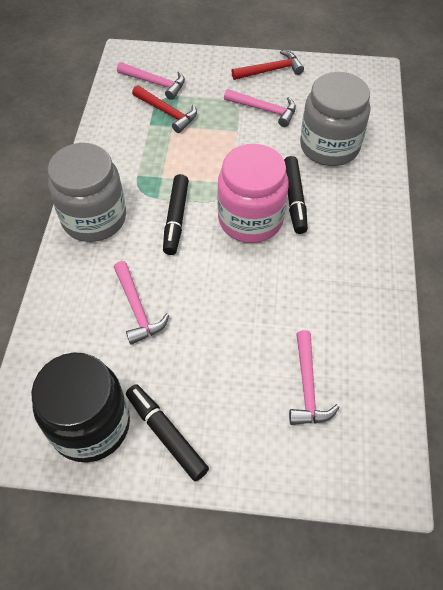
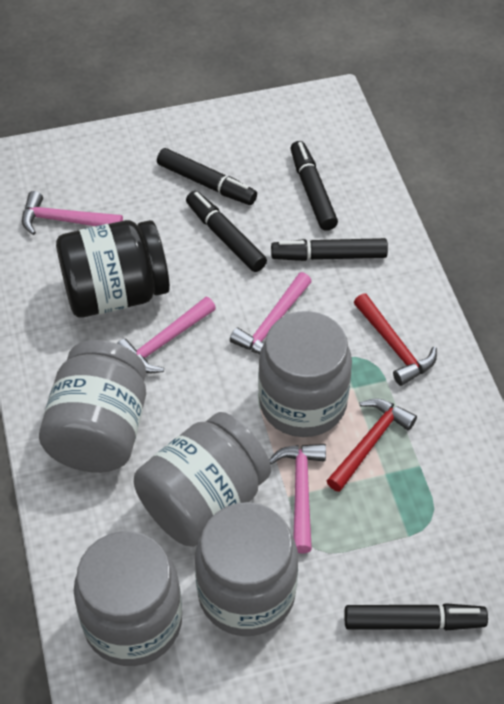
black marker: 3 -> 5
grey jar: 2 -> 5
pink jar: 1 -> 0

